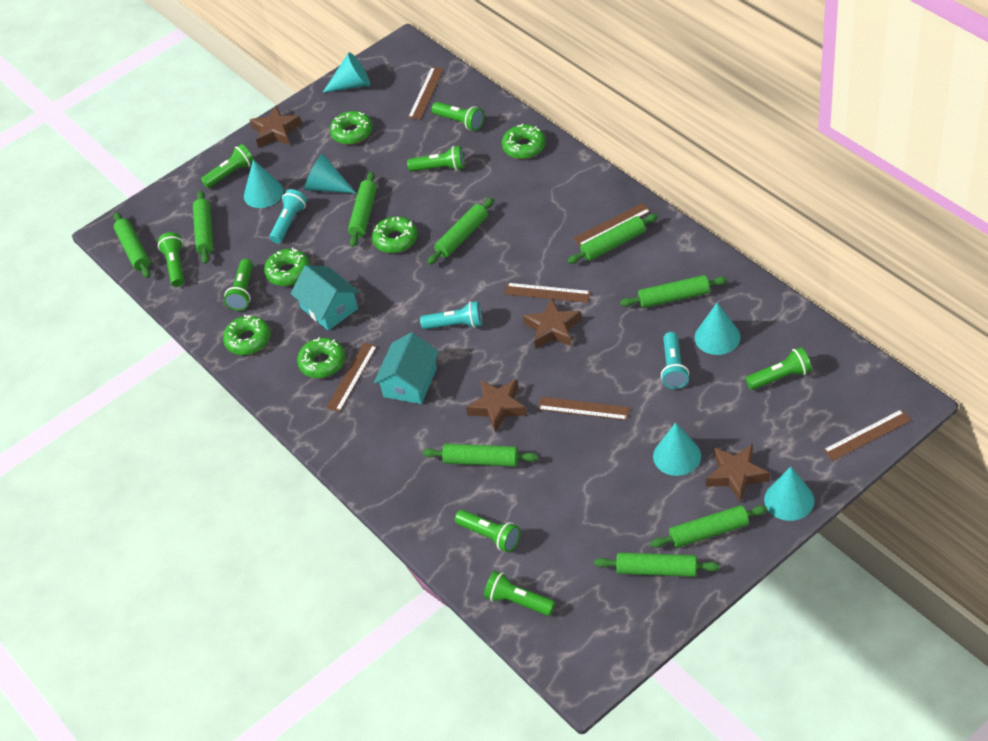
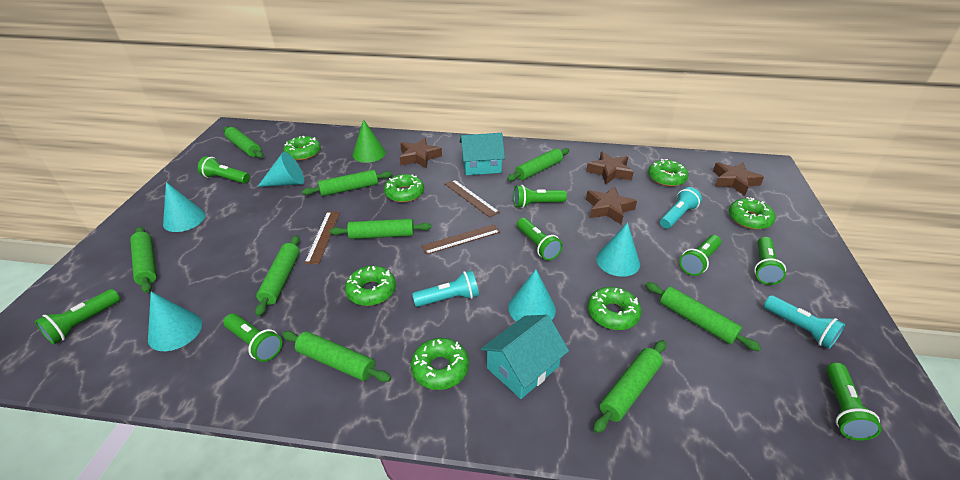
brown ruler: 6 -> 3
green cone: 0 -> 1
green donut: 6 -> 7
turquoise cone: 6 -> 5

